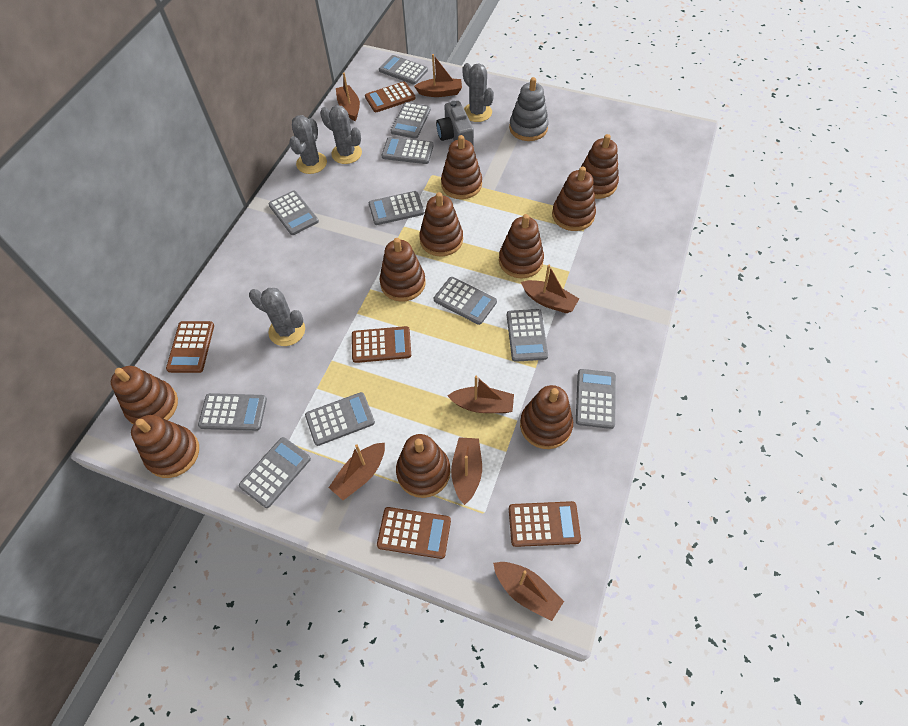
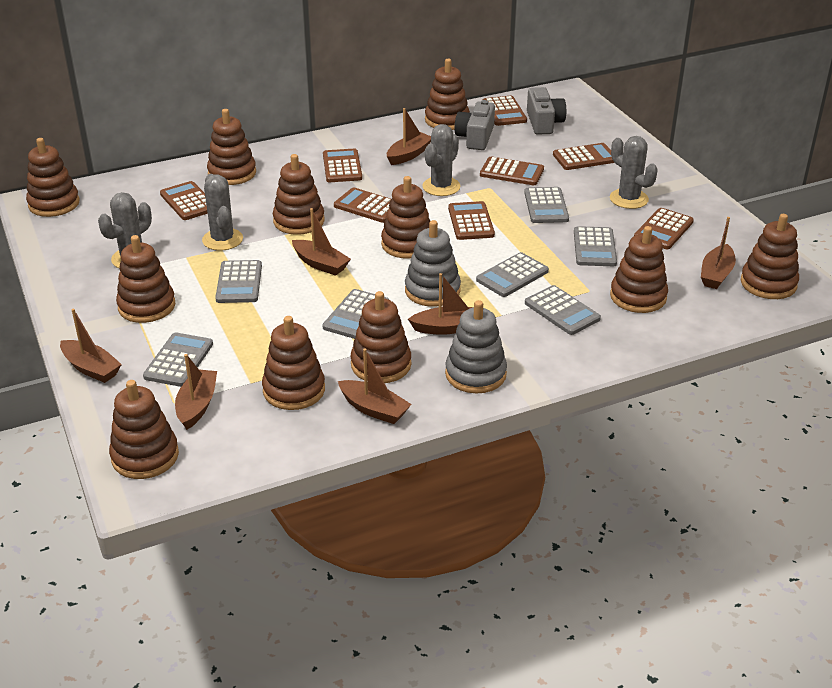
brown calculator: 5 -> 8
brown stacking toy: 10 -> 11
grey calculator: 11 -> 7
grey camera: 1 -> 2
grey stacking toy: 1 -> 2

